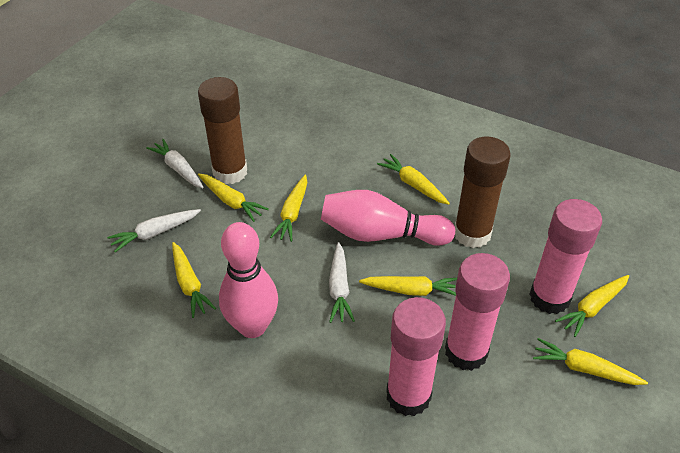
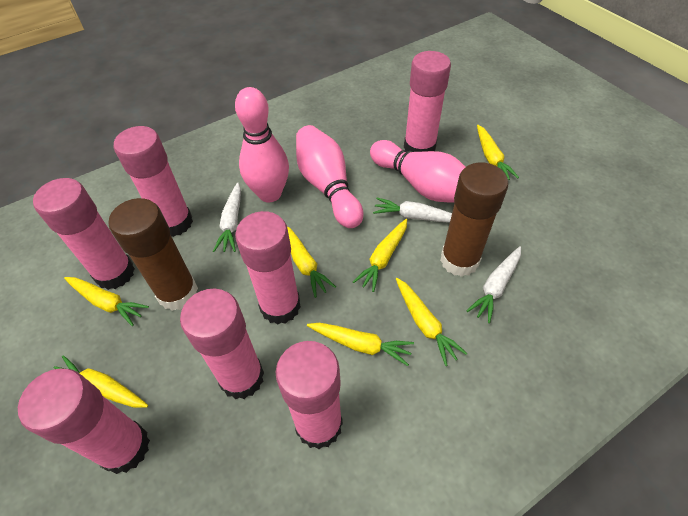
pink bowling pin: 2 -> 3
pink glue stick: 3 -> 7

